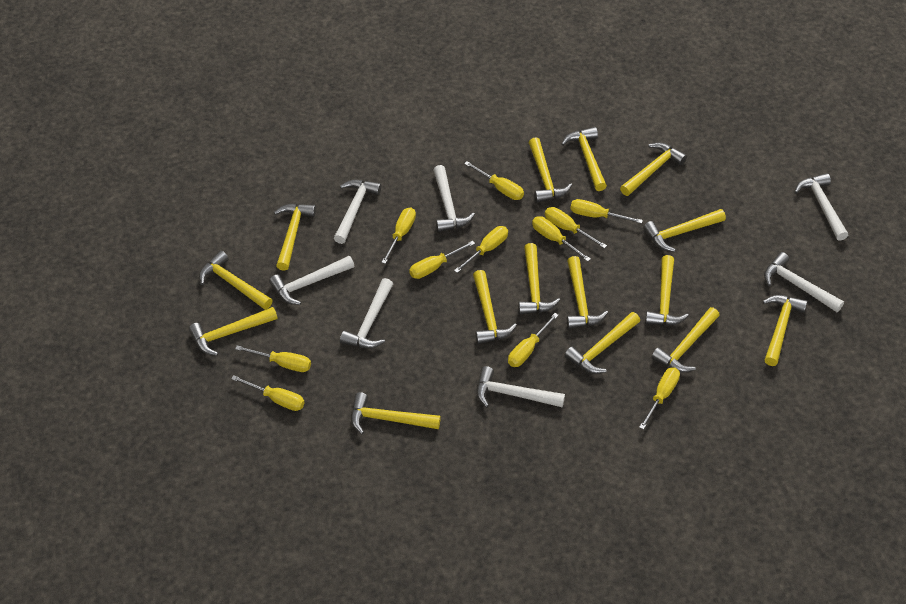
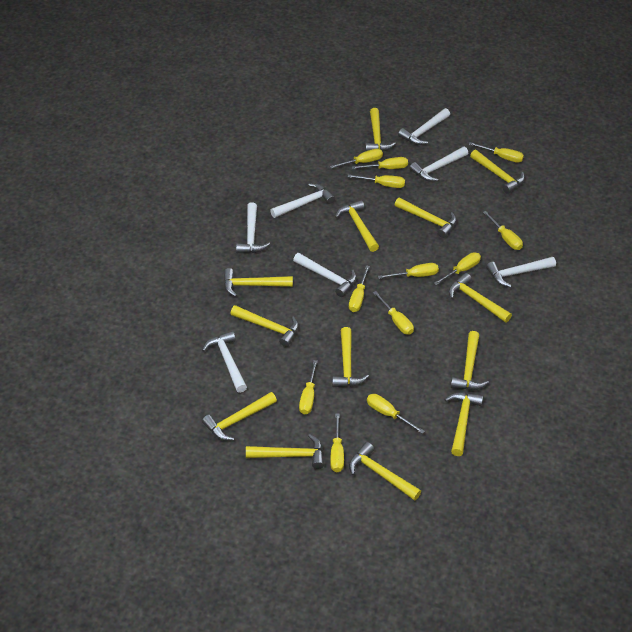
yellow hammer: 15 -> 13
yellow screwdriver: 11 -> 12

